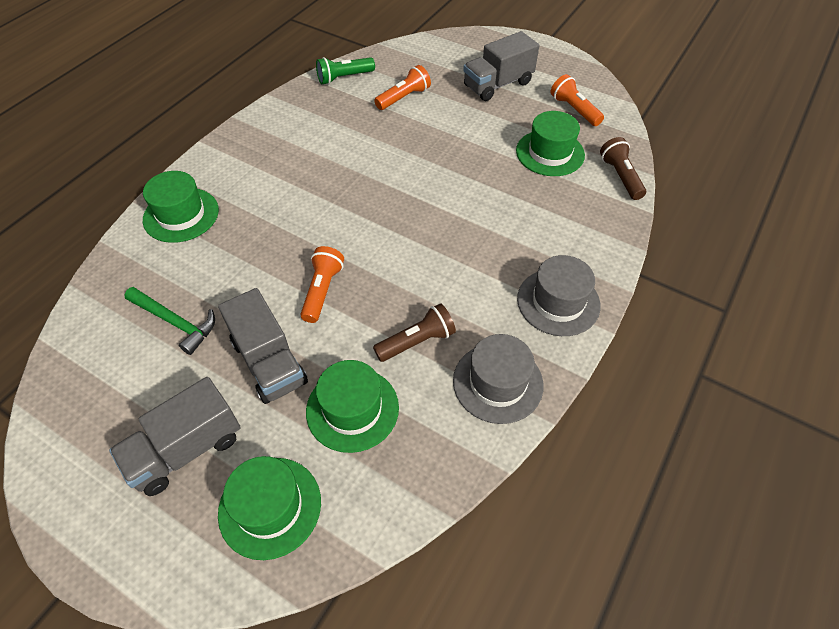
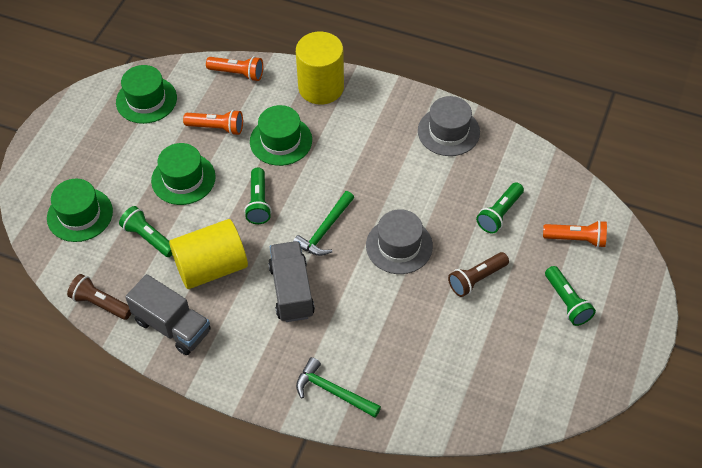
green flashlight: 1 -> 4
green hammer: 1 -> 2
grey truck: 3 -> 2
yellow cylinder: 0 -> 2

